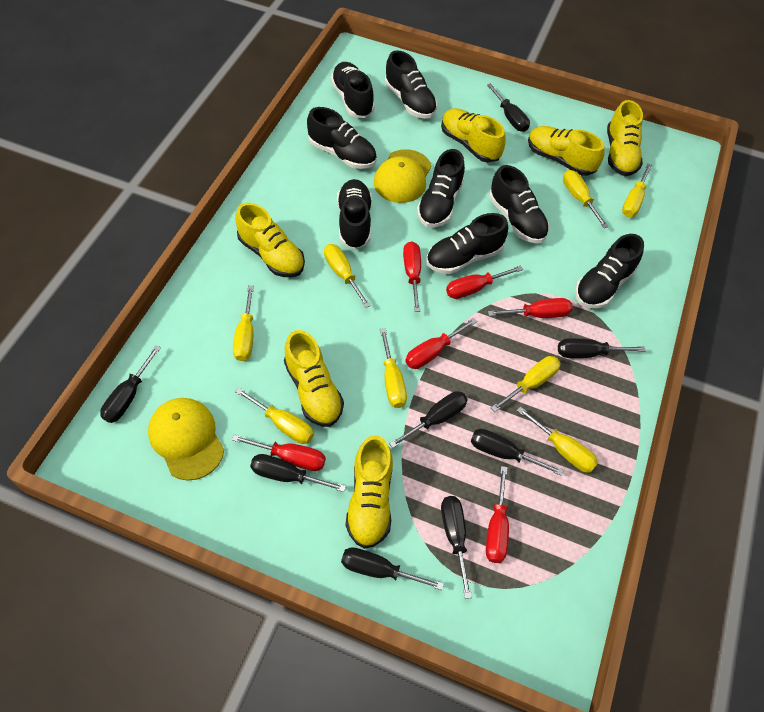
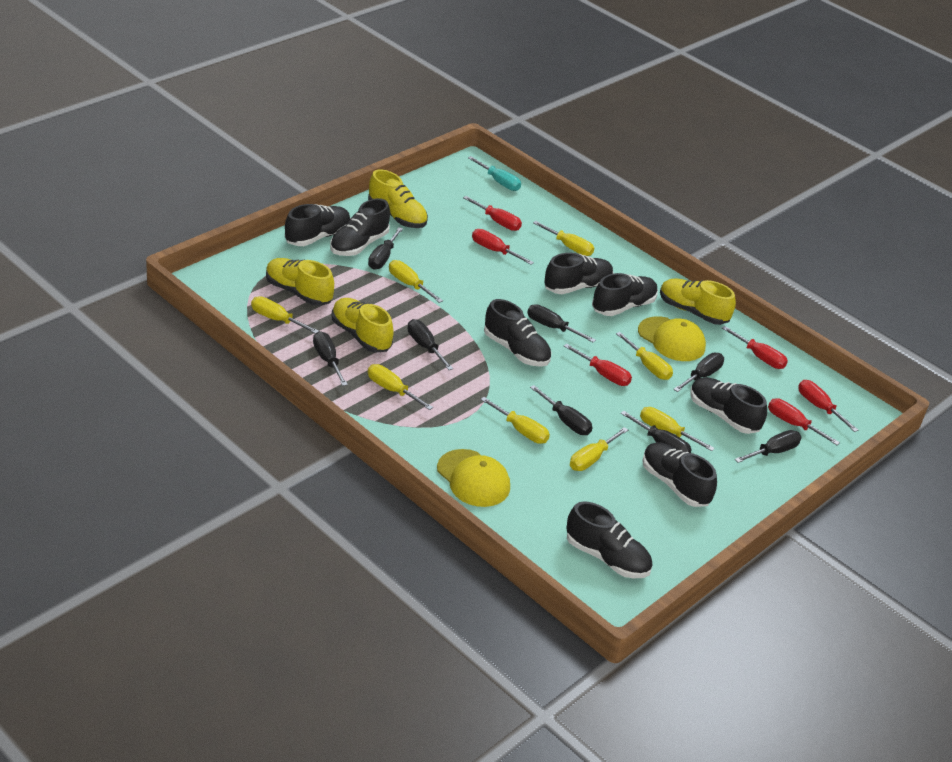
turquoise screwdriver: 0 -> 1
yellow shoe: 6 -> 4

